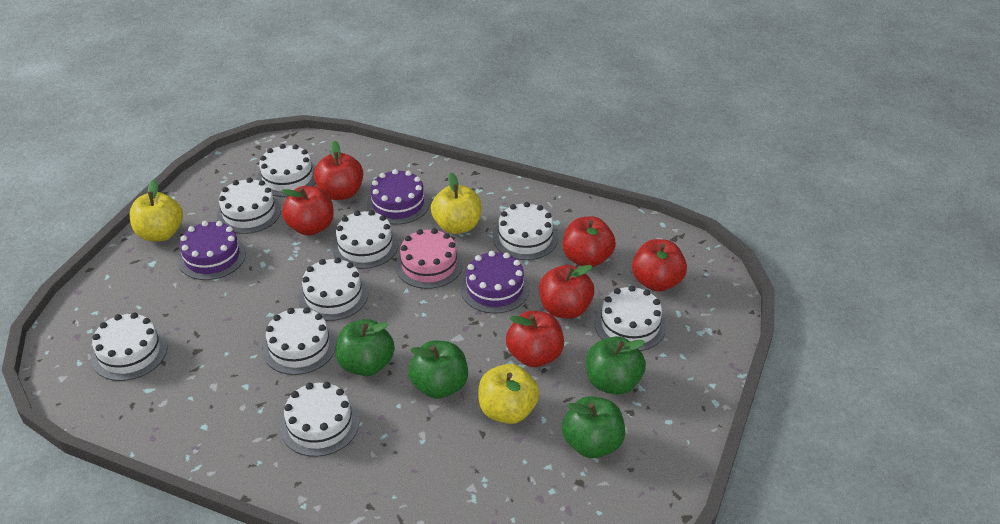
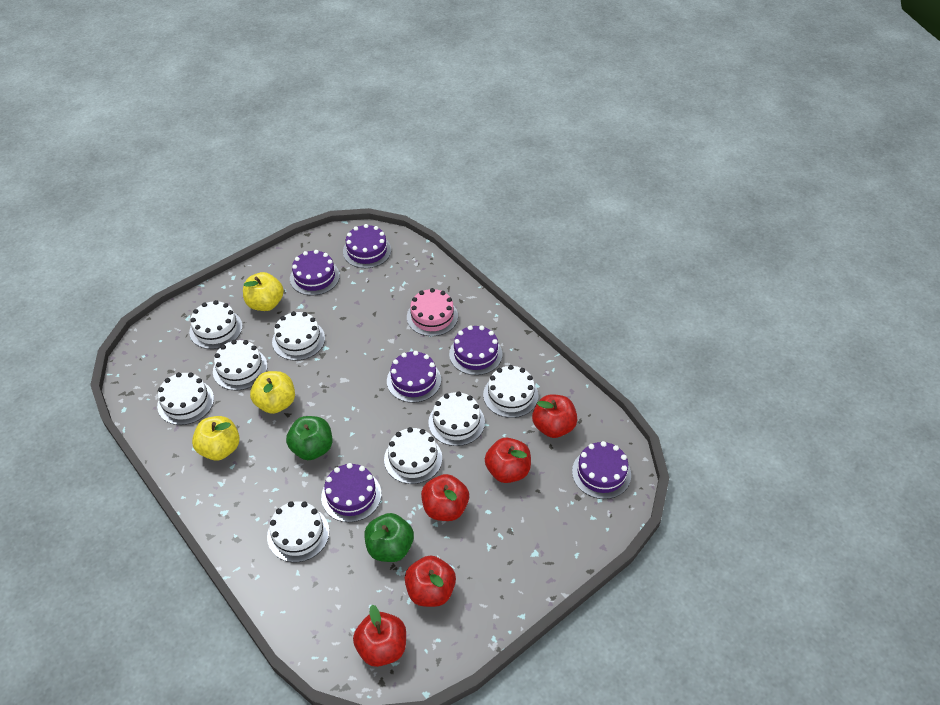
green apple: 4 -> 2
purple cake: 3 -> 6
red apple: 6 -> 5
white cake: 9 -> 8

